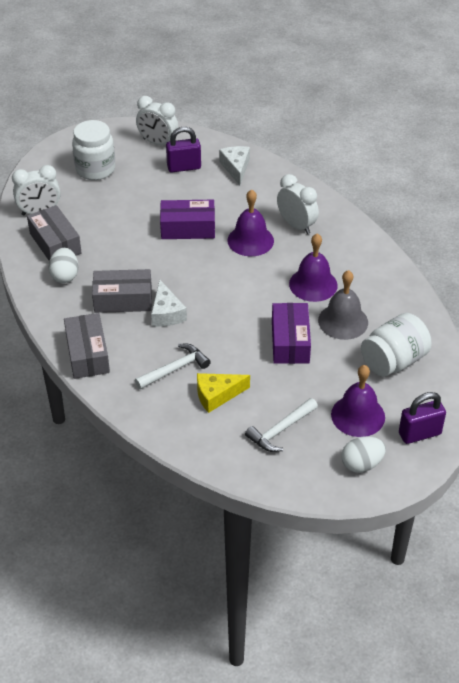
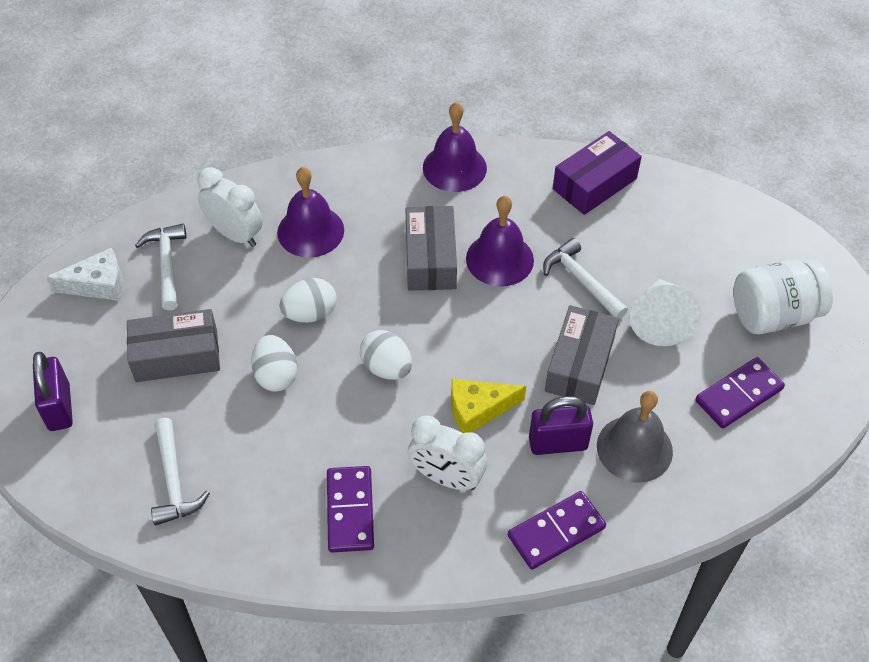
purple box: 2 -> 1
purple domino: 0 -> 3
white cheese: 2 -> 1
white clock: 3 -> 2
white cone: 0 -> 1
white egg: 2 -> 3
white hammer: 2 -> 3
white jar: 2 -> 1

